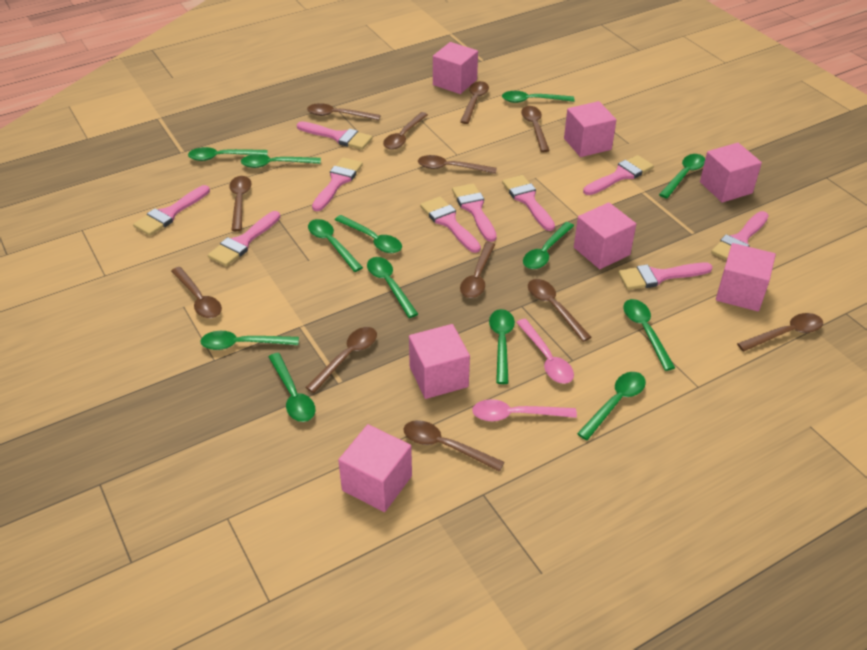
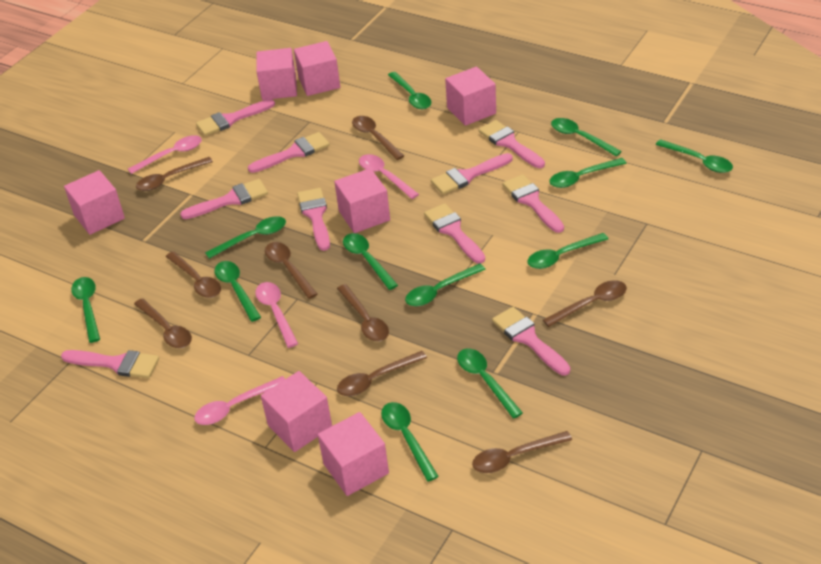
brown spoon: 12 -> 9
green spoon: 13 -> 12
pink spoon: 2 -> 4

